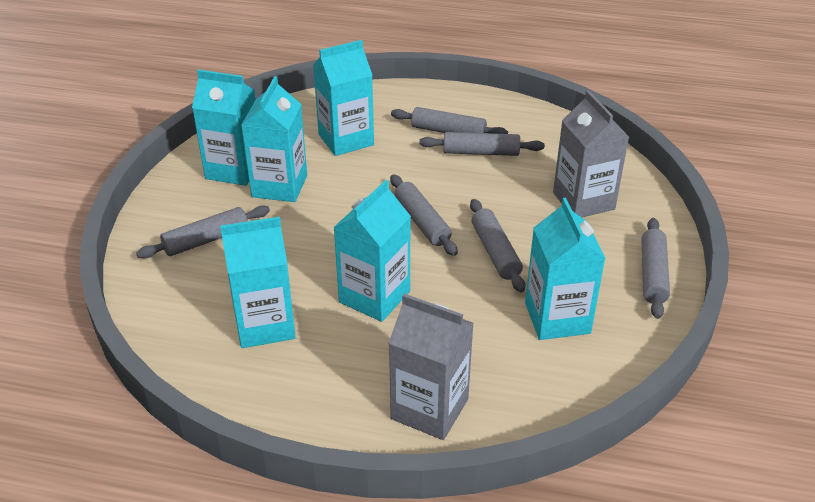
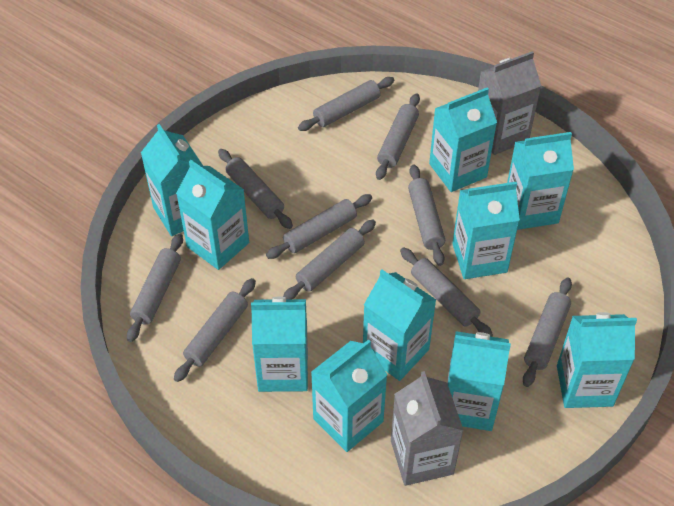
grey rolling pin: 6 -> 10
turquoise carton: 6 -> 10

